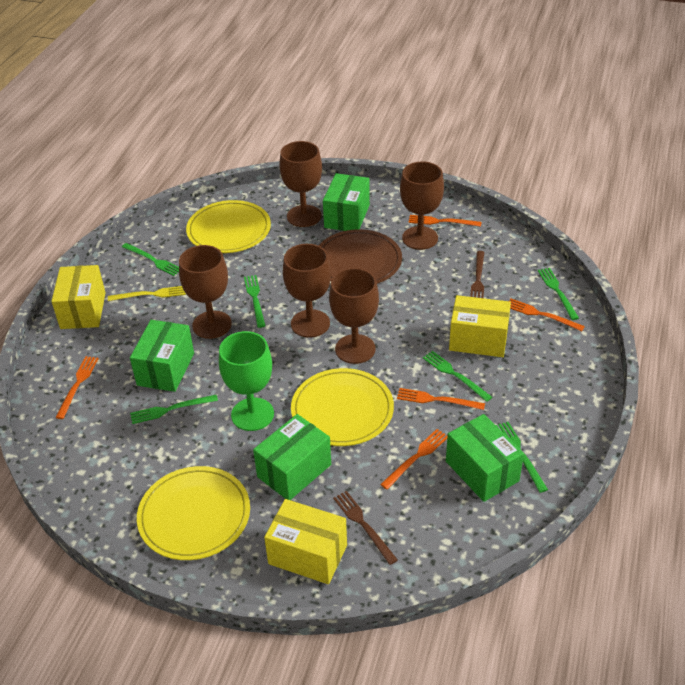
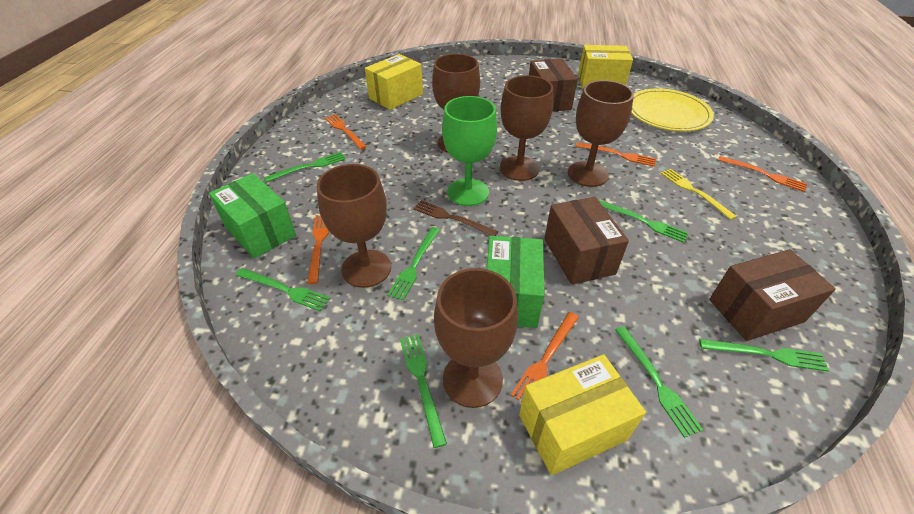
brown box: 0 -> 3
brown fork: 2 -> 1
brown plate: 1 -> 0
green box: 4 -> 2
green fork: 6 -> 7
yellow plate: 3 -> 1

